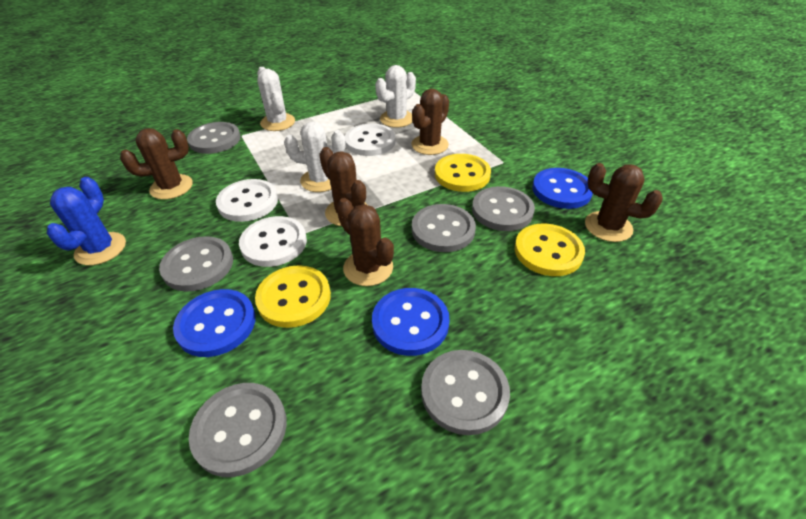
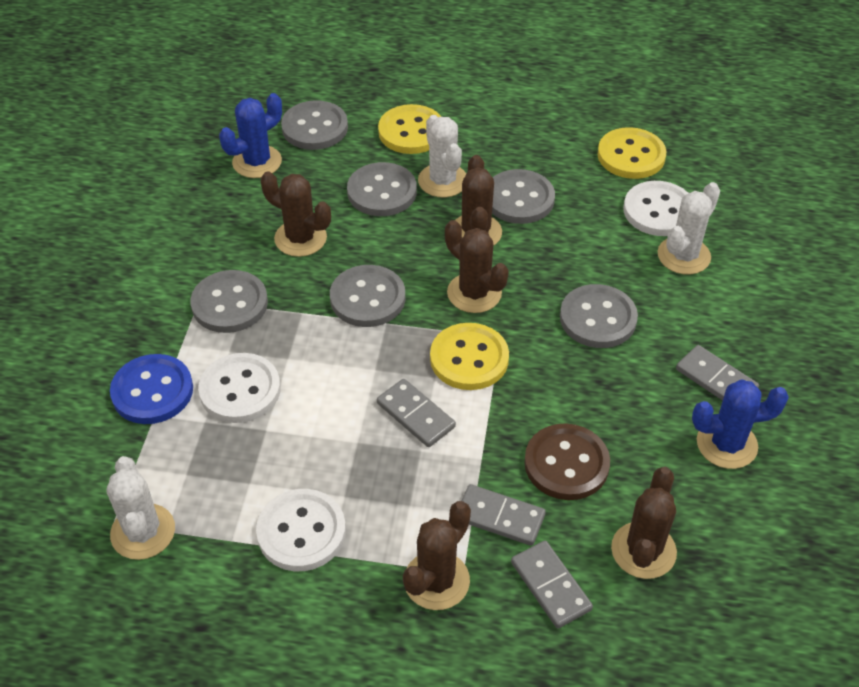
blue button: 3 -> 1
blue cactus: 1 -> 2
brown button: 0 -> 1
grey domino: 0 -> 4

